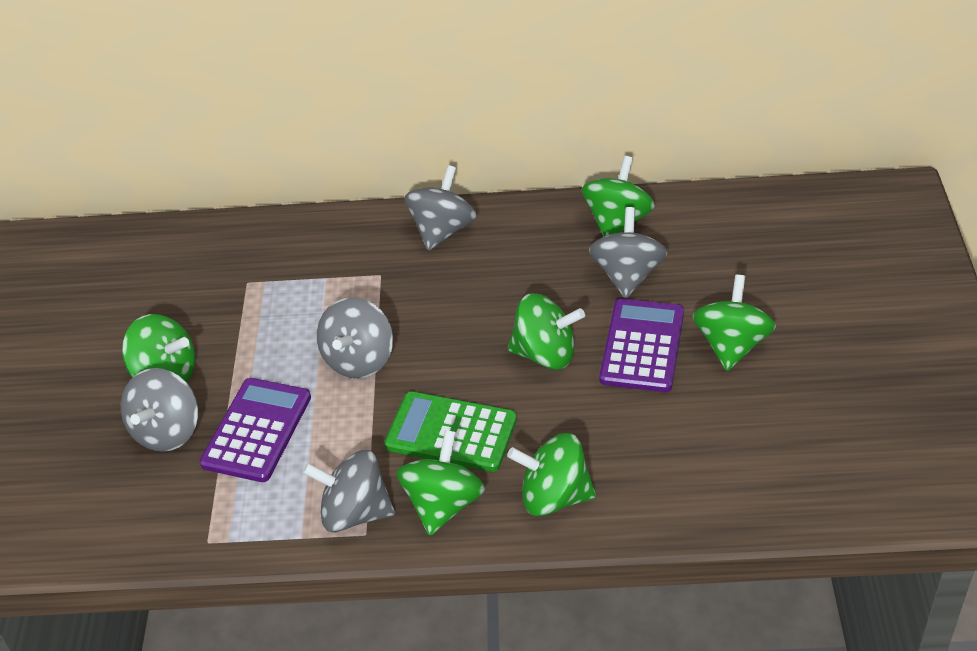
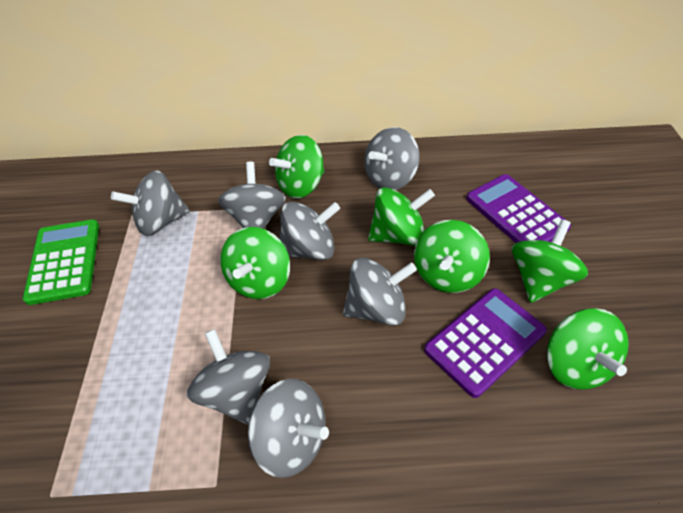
grey spinning top: 5 -> 7

